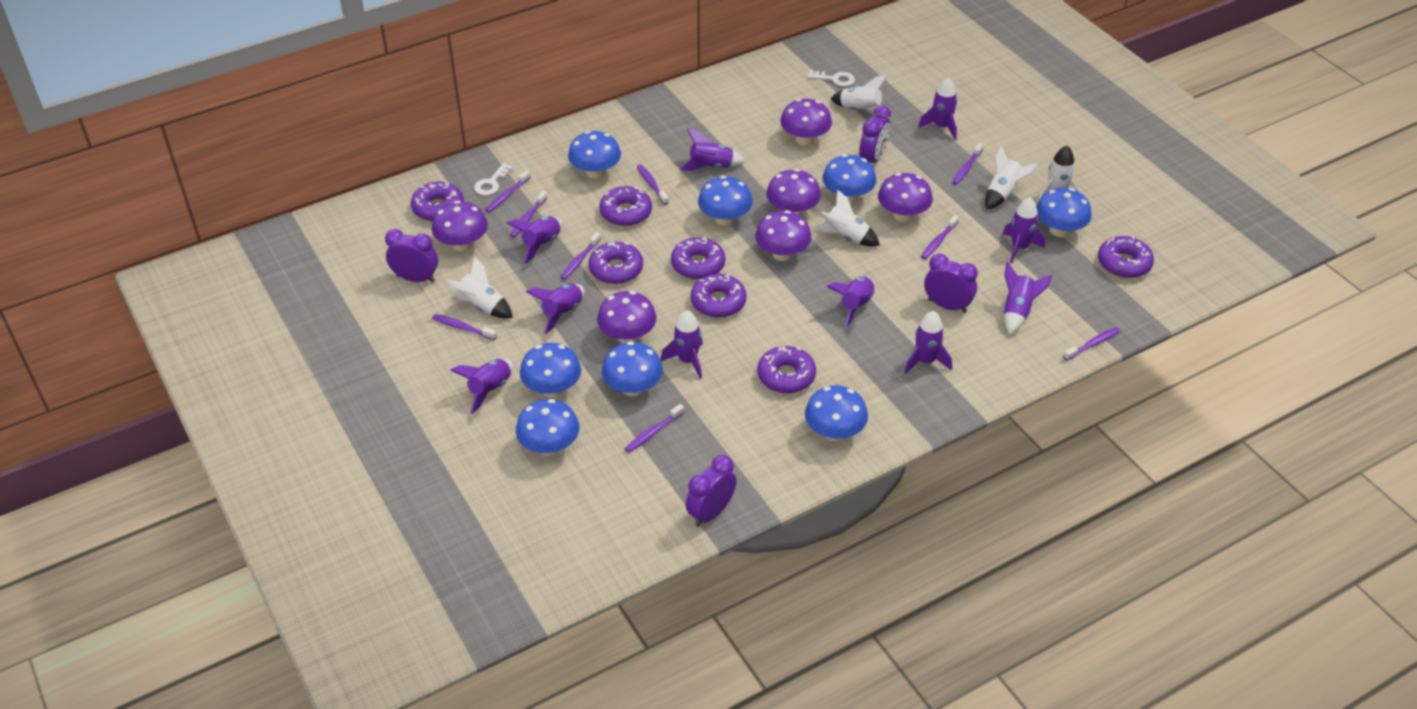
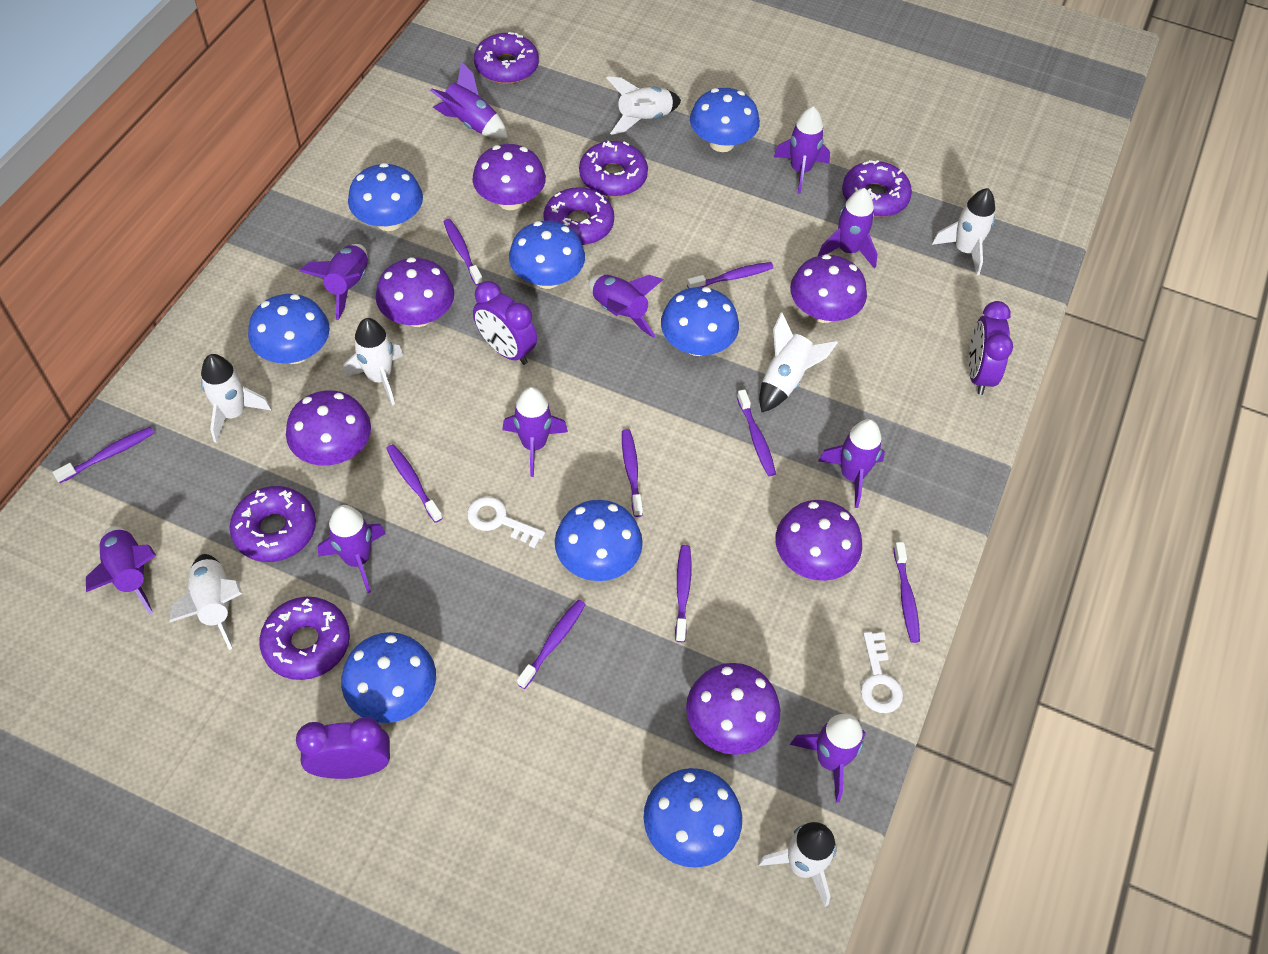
purple clock: 4 -> 3
purple donut: 7 -> 6
white rocket: 5 -> 7

